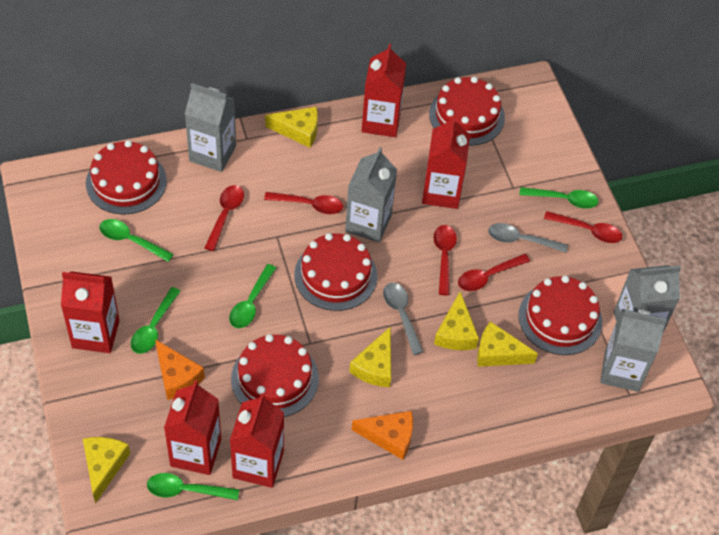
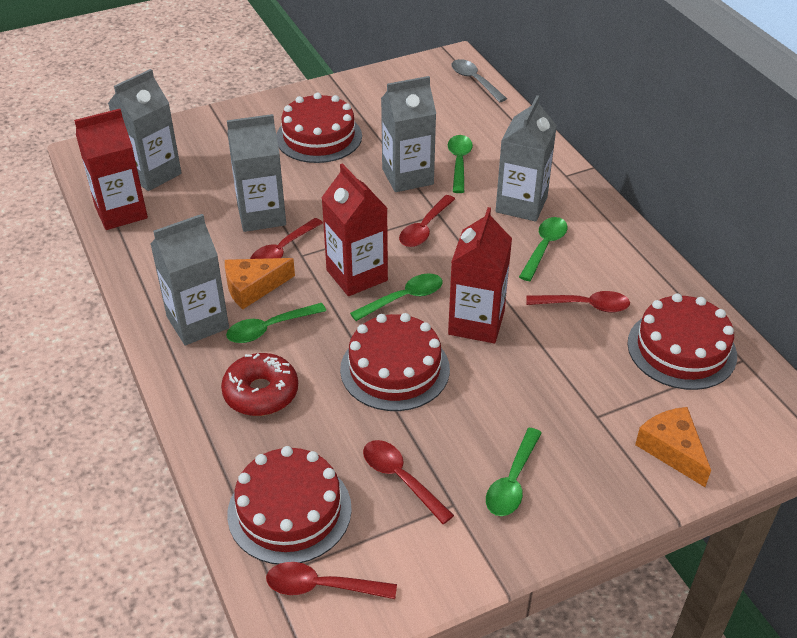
grey carton: 4 -> 5
grey spoon: 2 -> 1
red cake: 5 -> 4
red carton: 5 -> 3
red donut: 0 -> 1
yellow cheese: 5 -> 0

